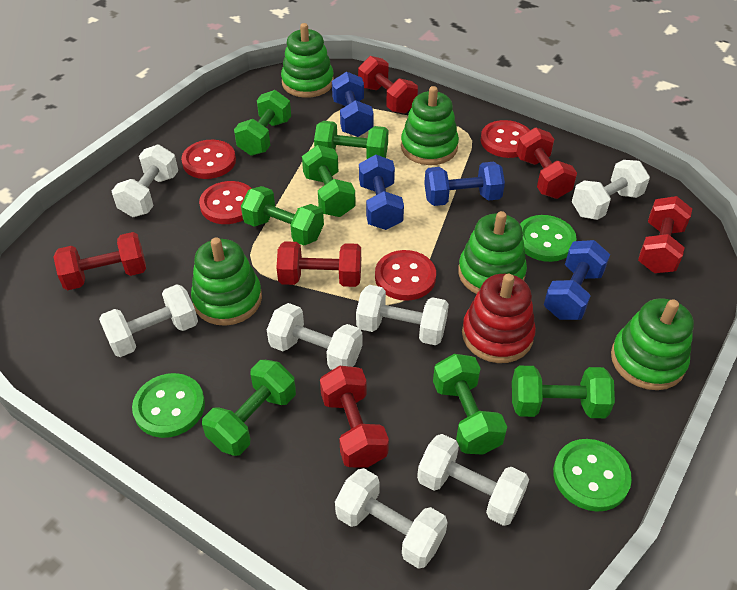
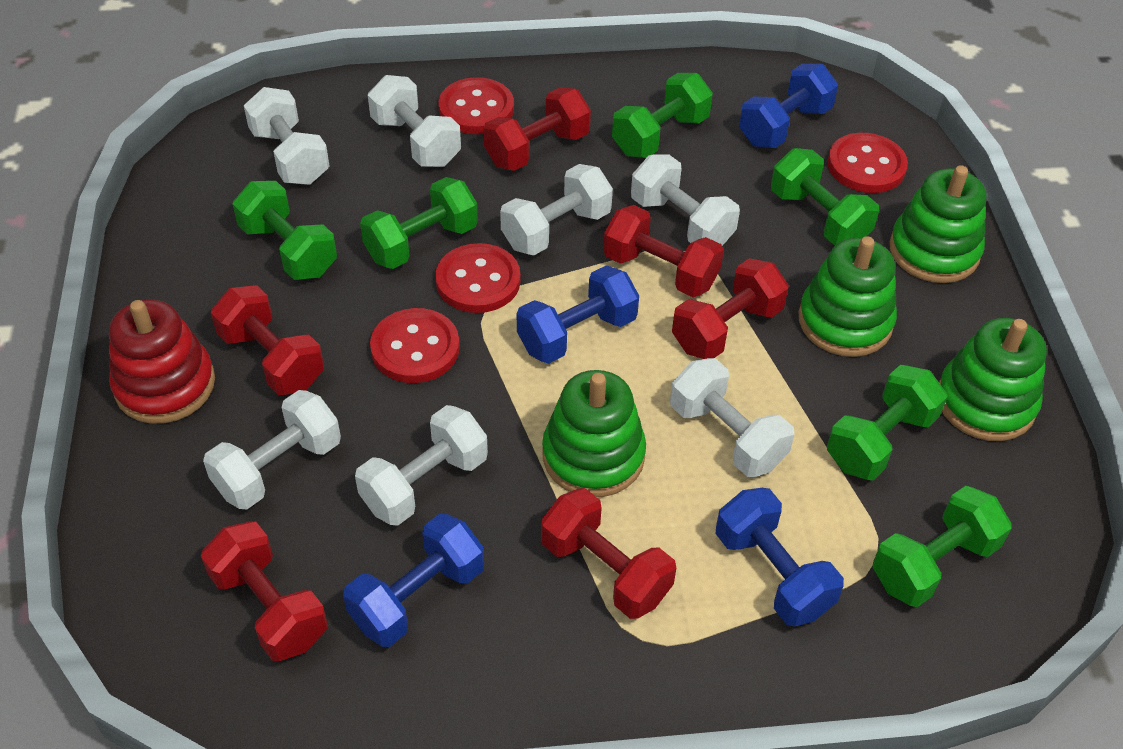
green button: 3 -> 0
green dumbbell: 7 -> 6
green stacking toy: 5 -> 4

